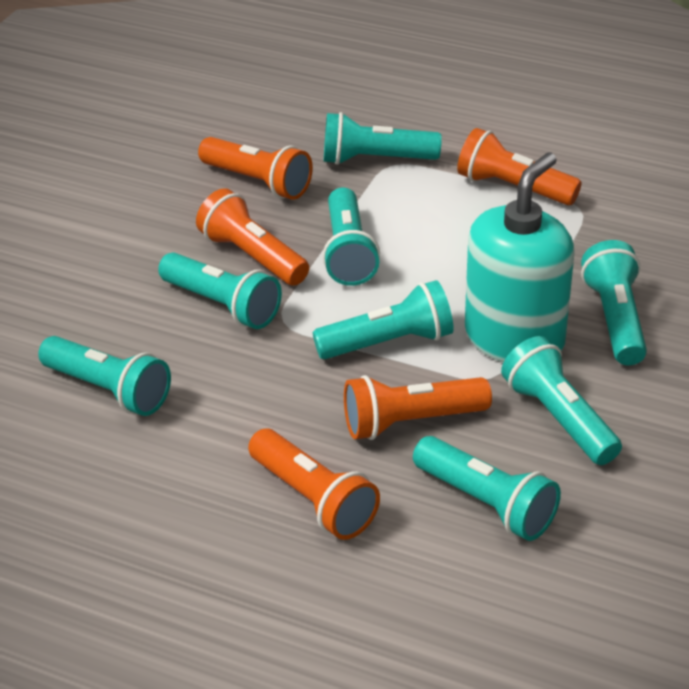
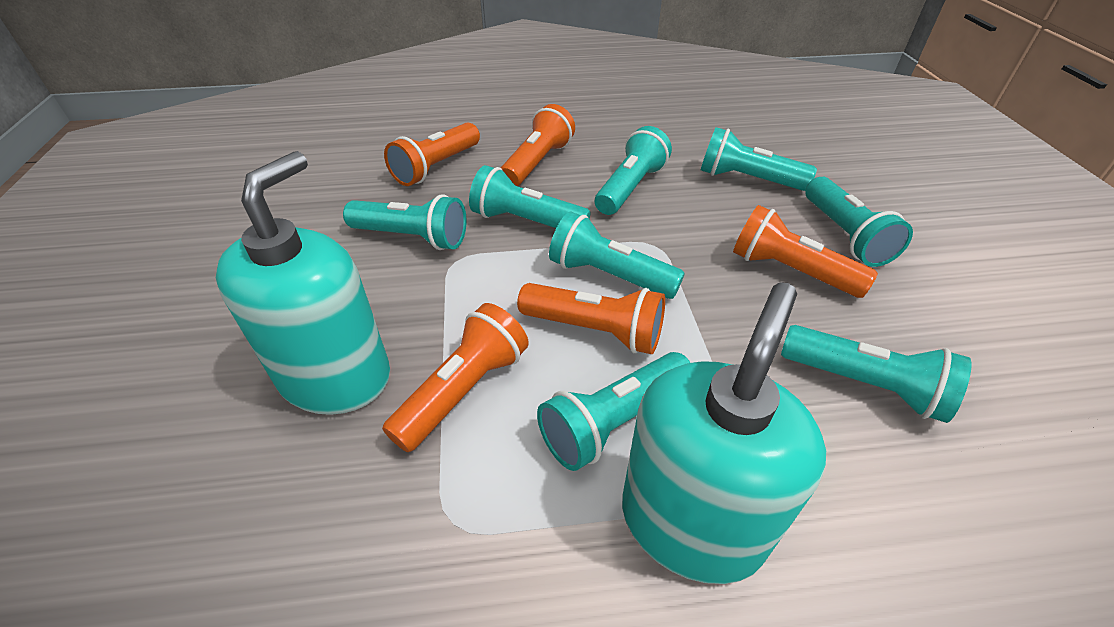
turquoise soap dispenser: 1 -> 2

